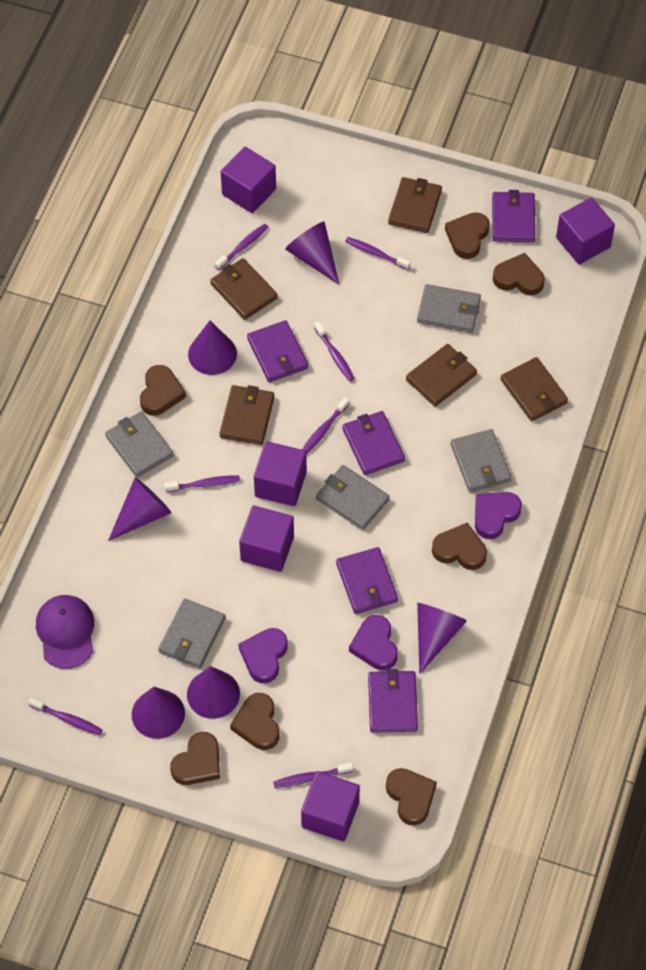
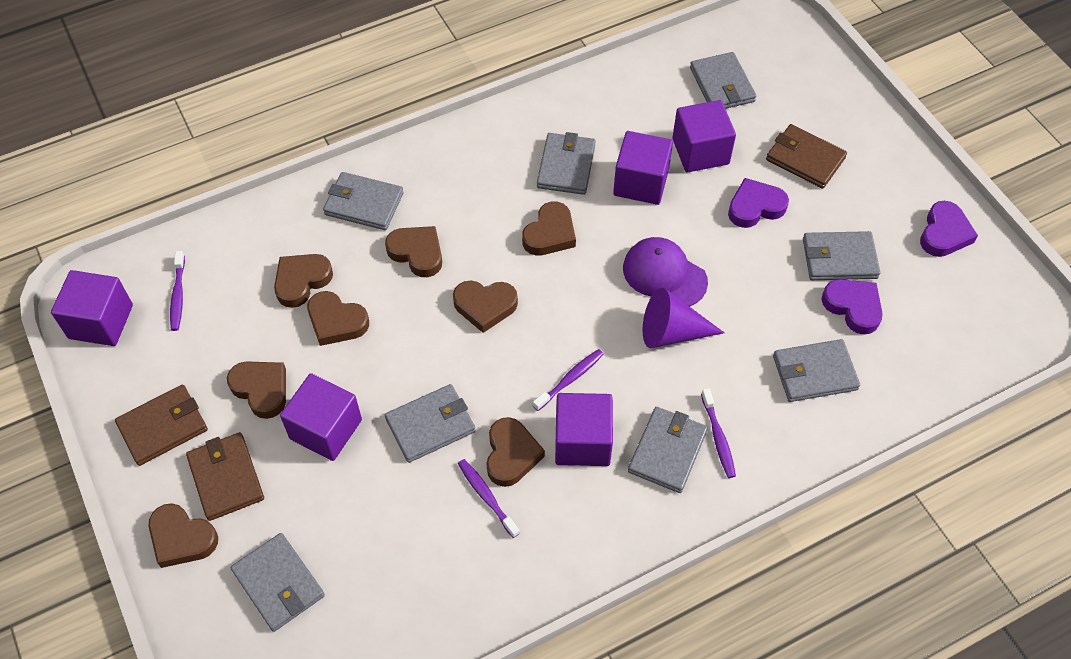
brown heart: 7 -> 8
brown wallet: 5 -> 3
grey wallet: 5 -> 8
purple cone: 6 -> 1
purple toothbrush: 7 -> 4
purple wallet: 5 -> 0

